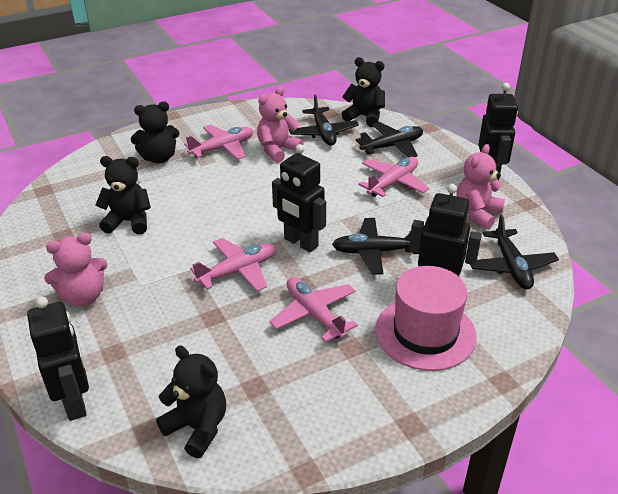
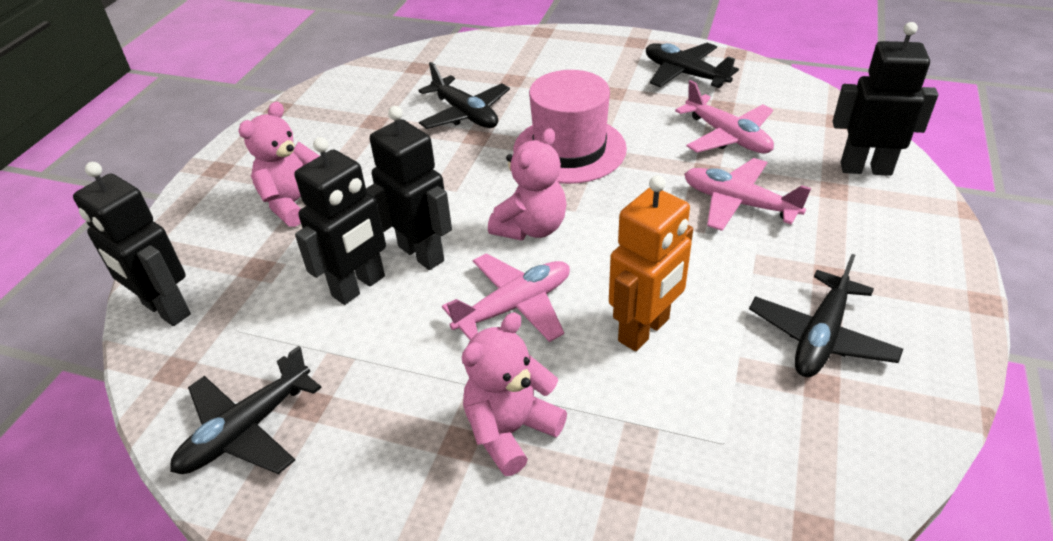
black teddy bear: 4 -> 0
orange robot: 0 -> 1
pink plane: 4 -> 3

